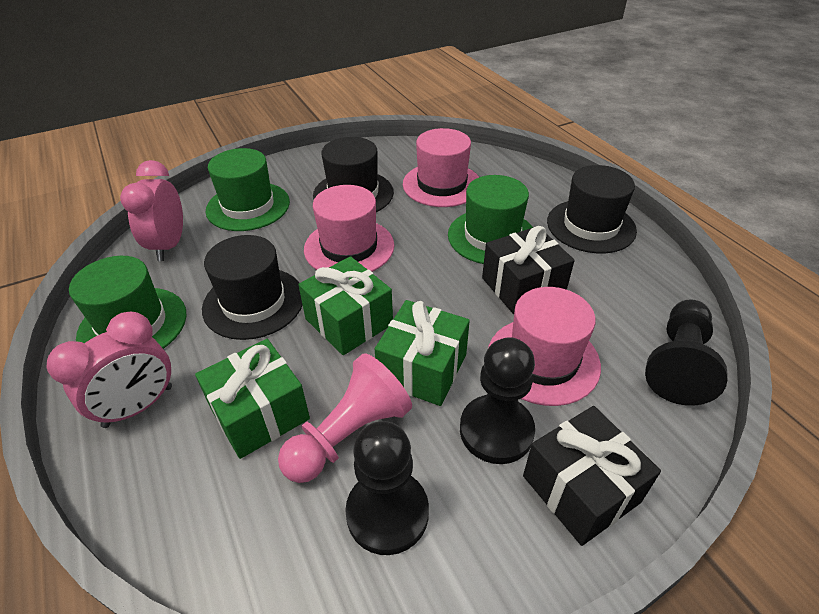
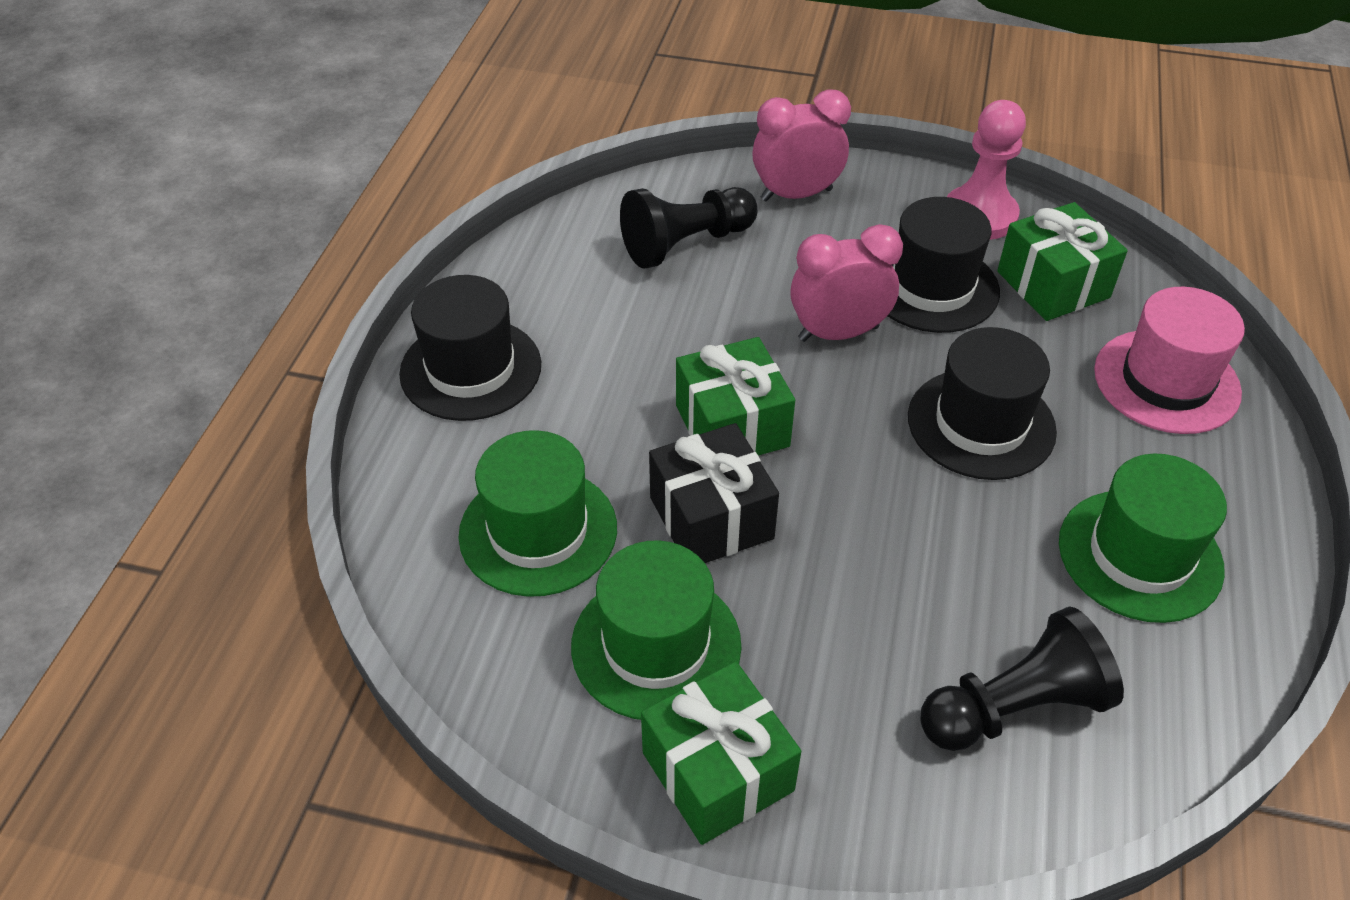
black gift: 2 -> 1
black pawn: 3 -> 2
pink hat: 3 -> 1

